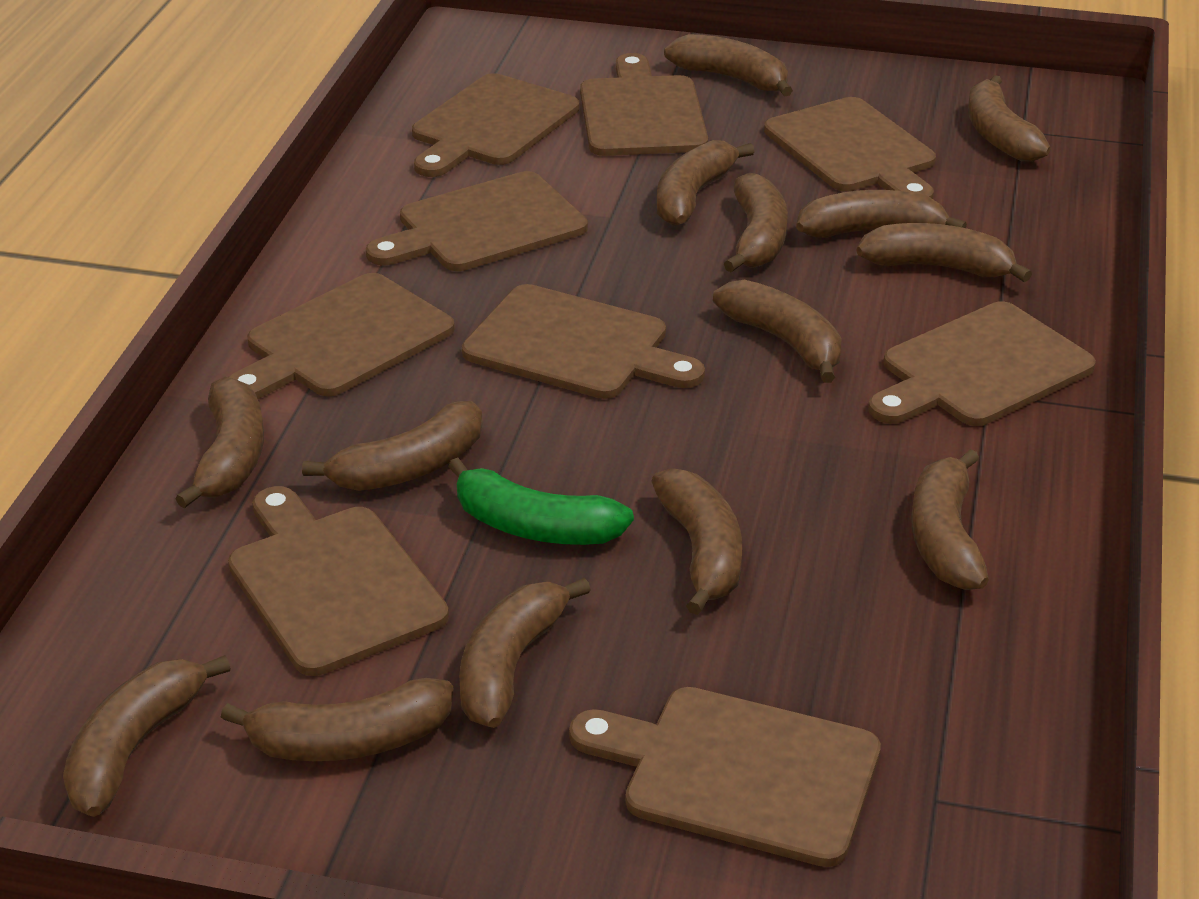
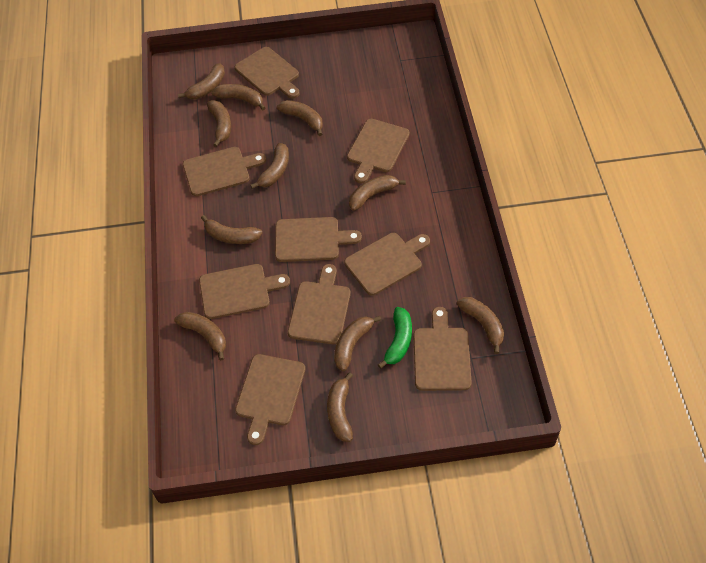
brown banana: 14 -> 11

